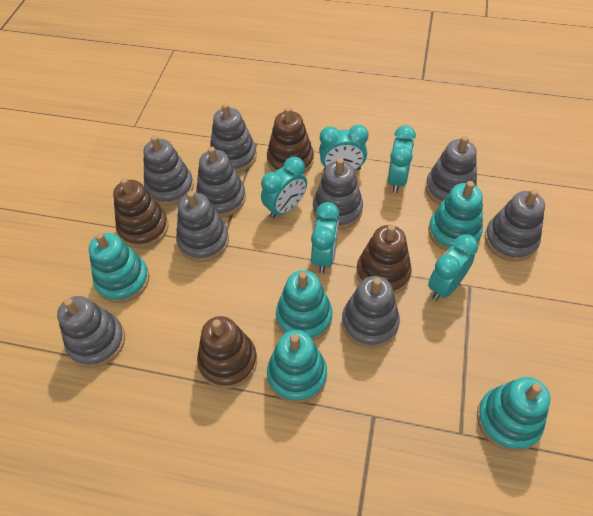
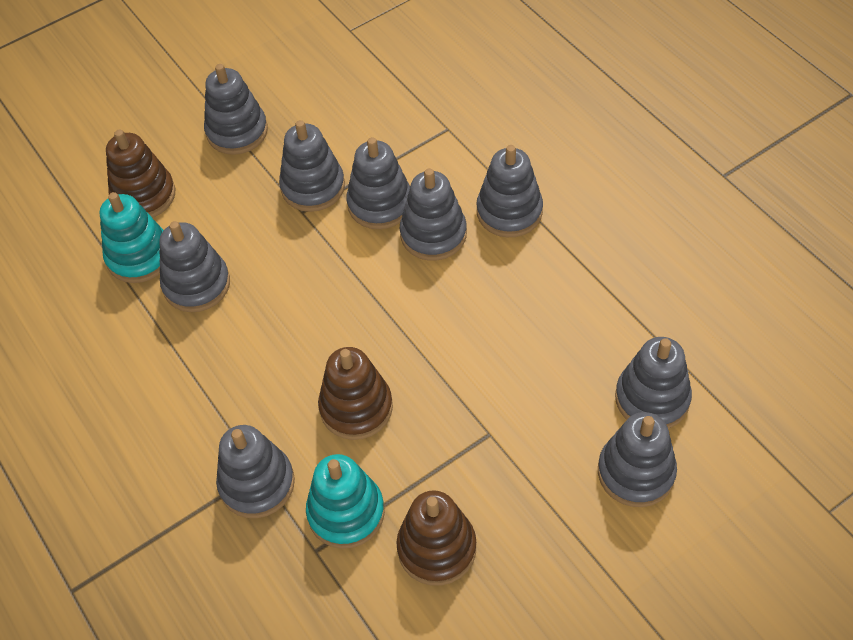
brown stacking toy: 4 -> 3
turquoise clock: 5 -> 0
turquoise stacking toy: 5 -> 2

